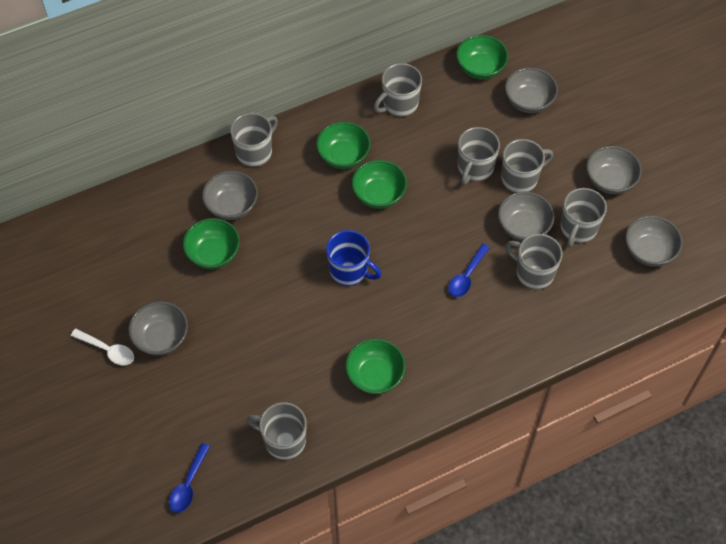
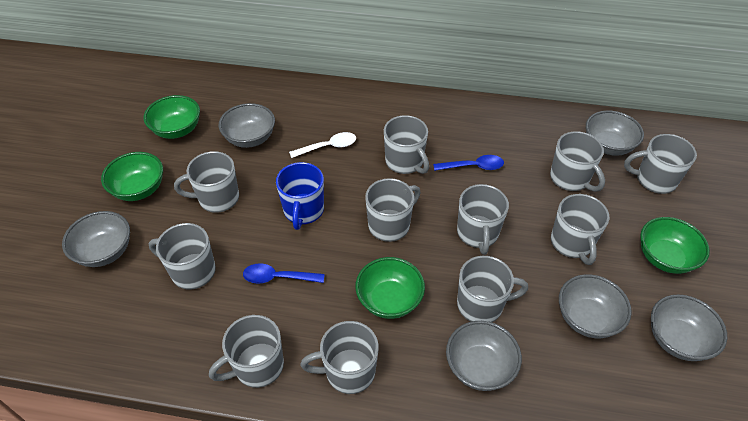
green bowl: 5 -> 4
grey mug: 7 -> 11

